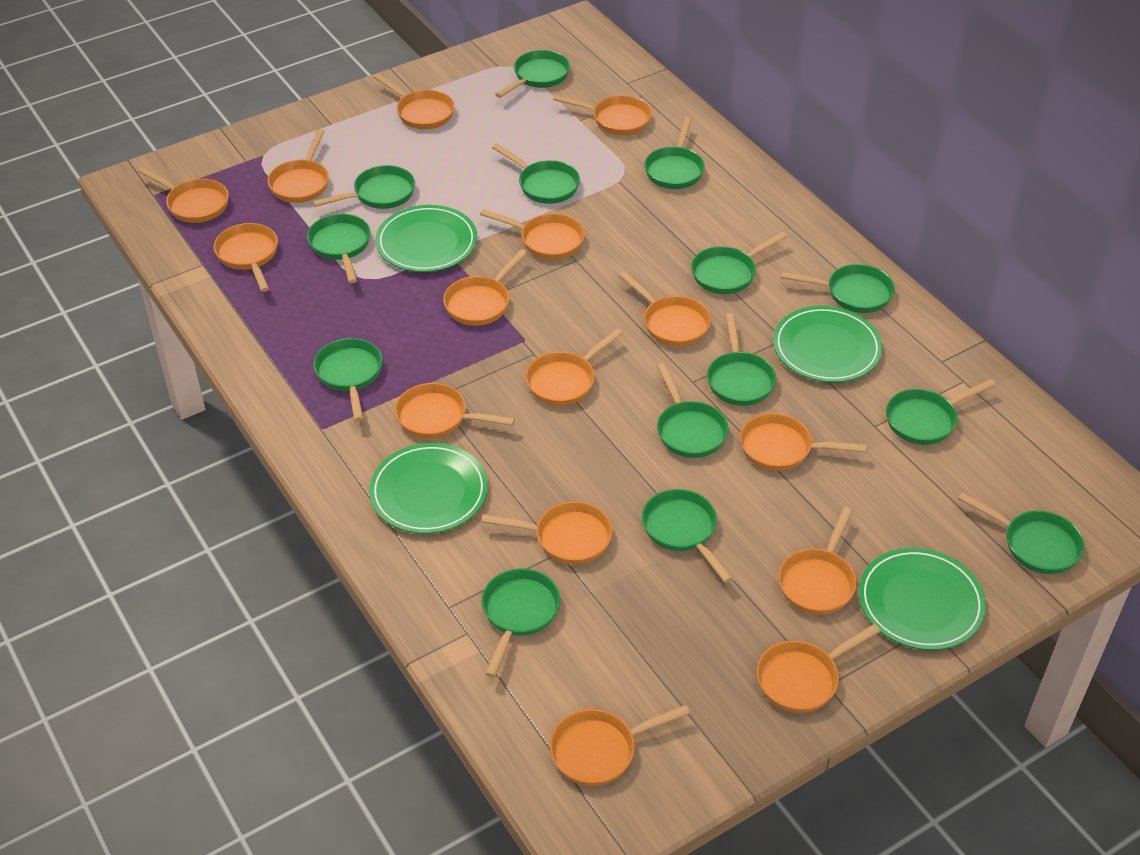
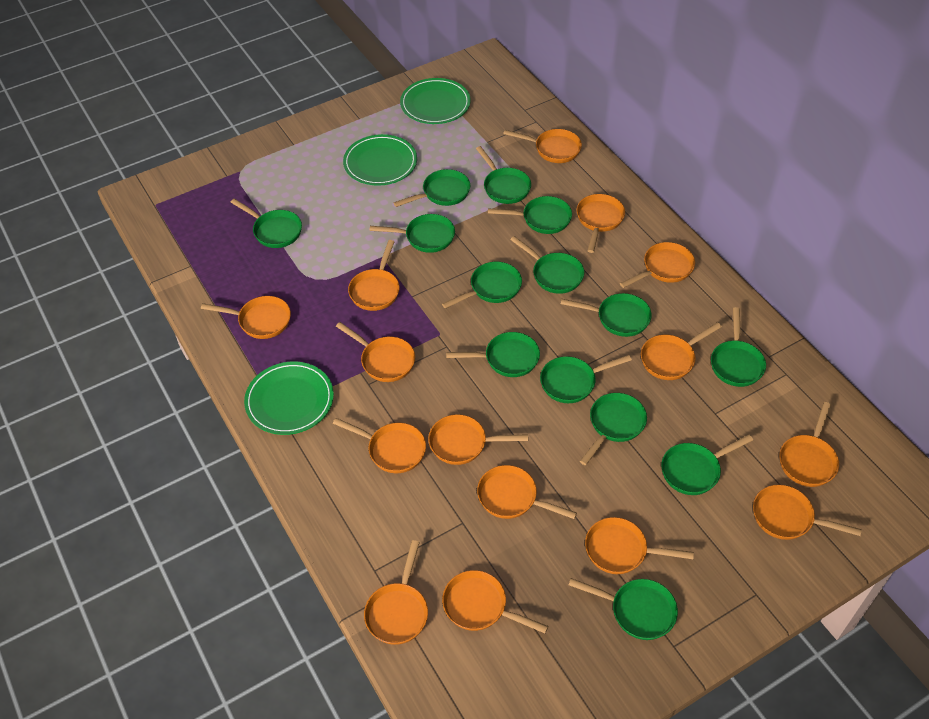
green plate: 4 -> 3

